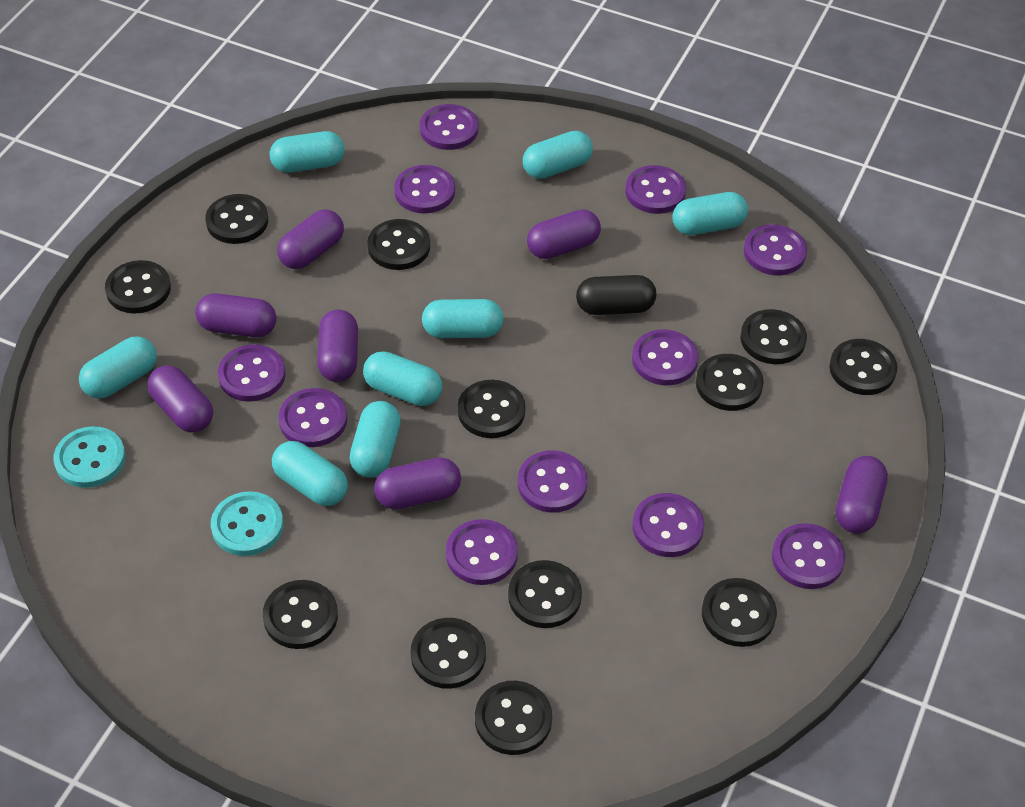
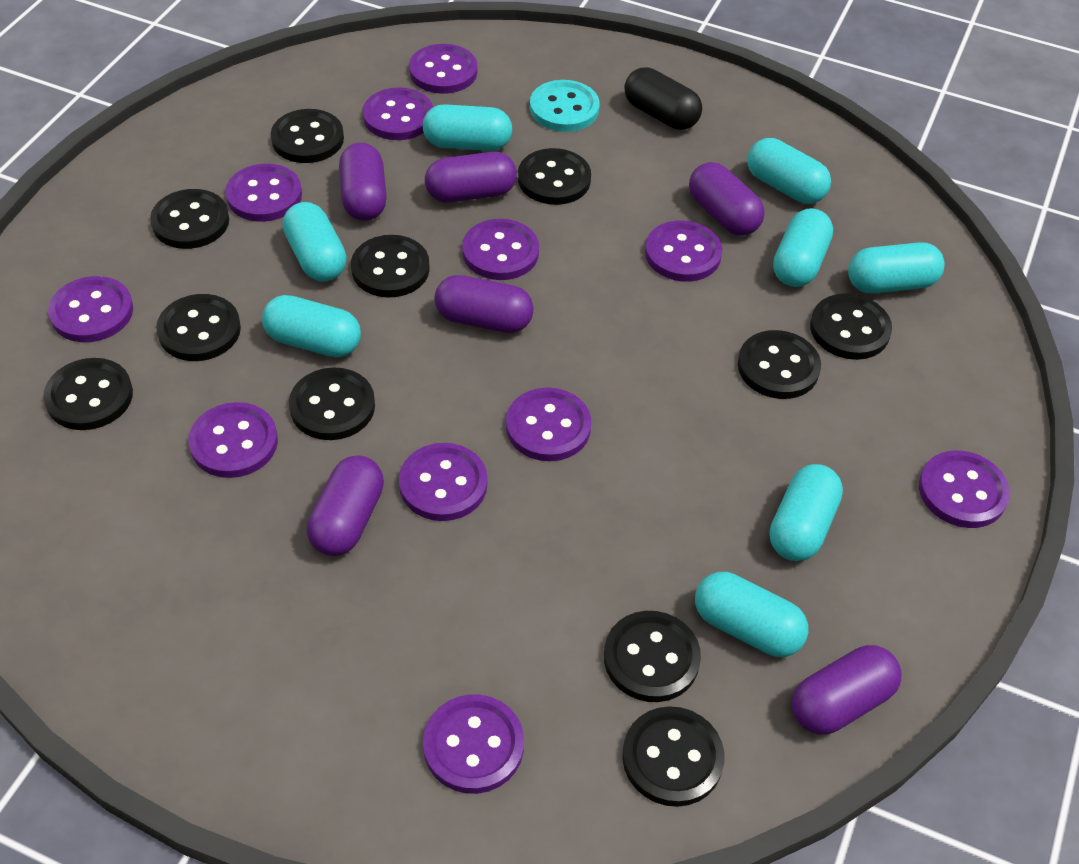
black button: 12 -> 11
purple capsule: 7 -> 6
turquoise button: 2 -> 1

